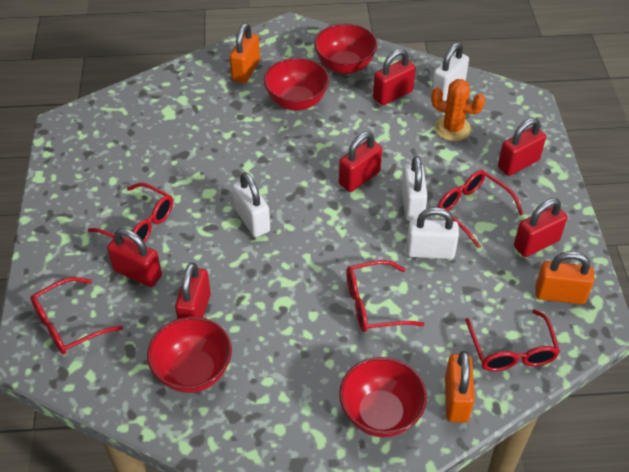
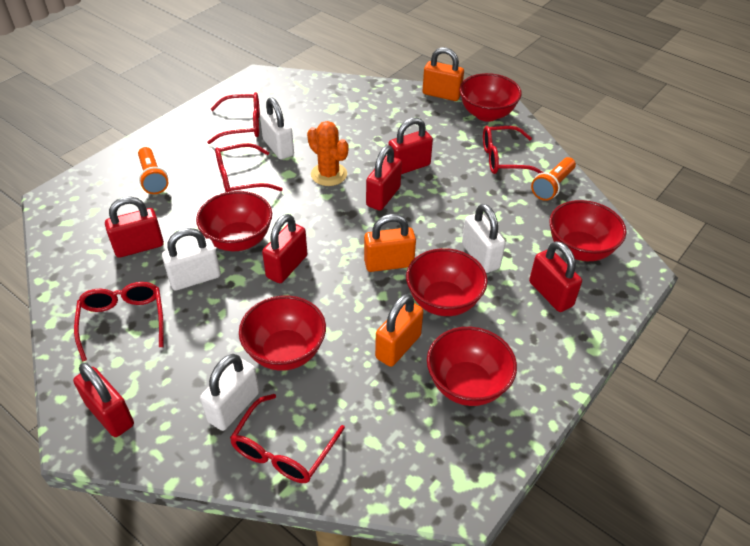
orange flashlight: 0 -> 2
red bowl: 4 -> 6

